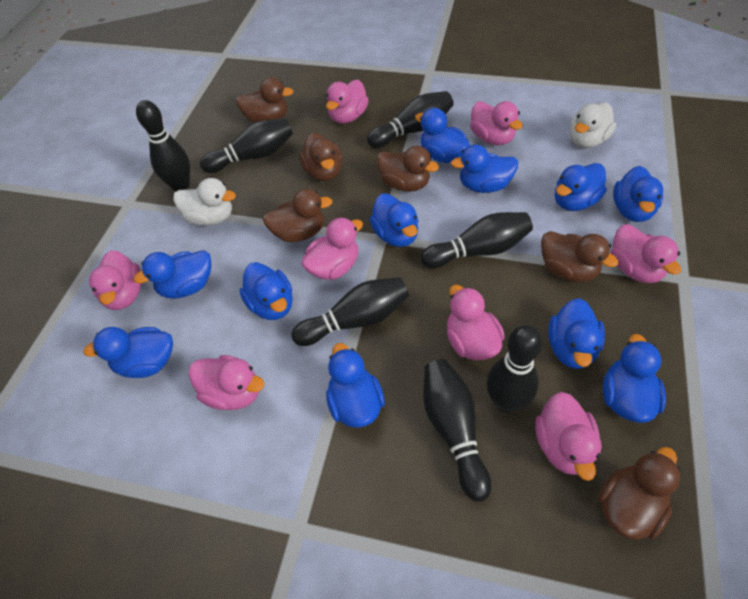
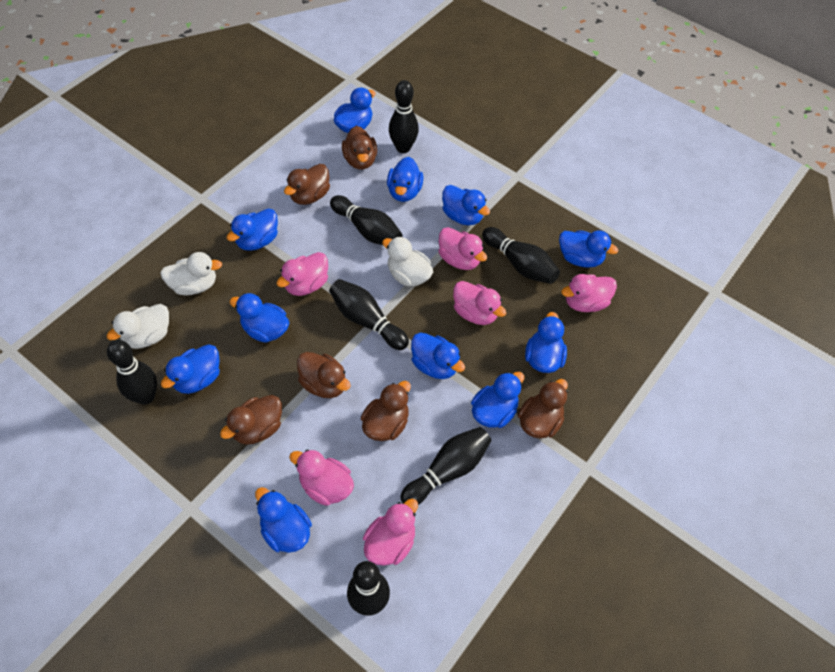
pink duck: 8 -> 6
white duck: 2 -> 3

